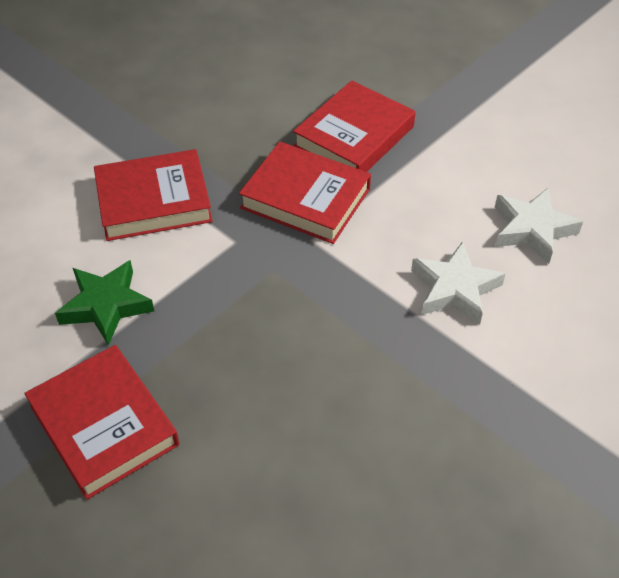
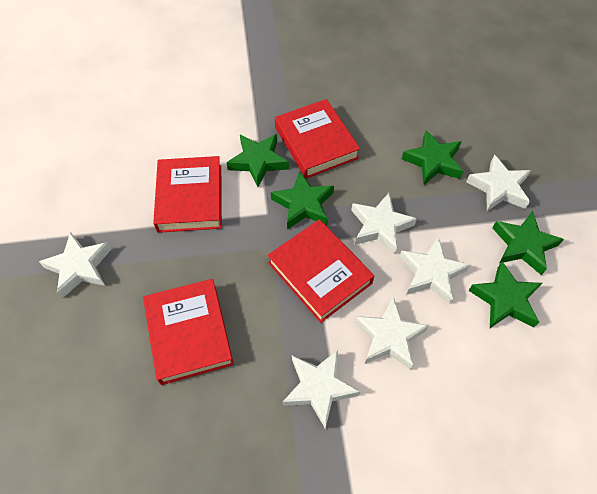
green star: 1 -> 5
white star: 2 -> 6

